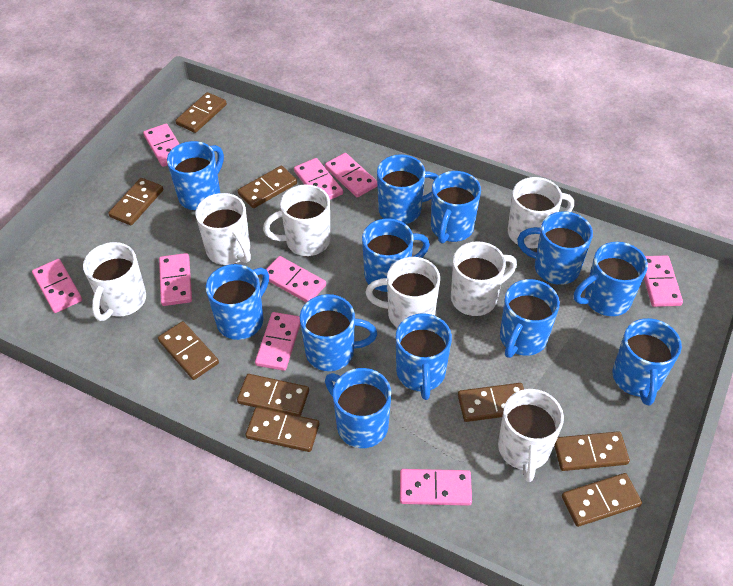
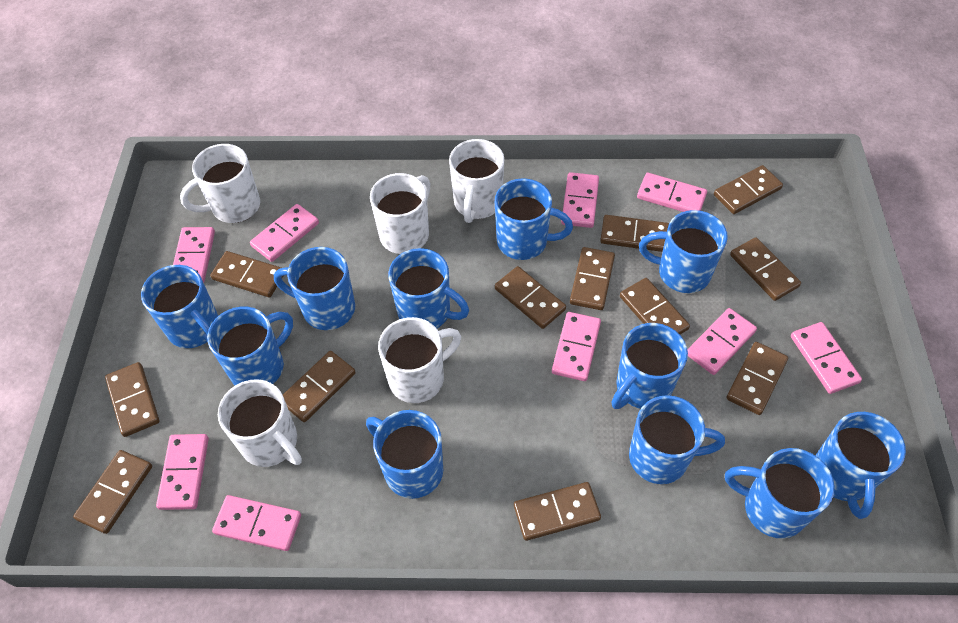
blue mug: 12 -> 11
brown domino: 9 -> 12
white mug: 7 -> 5

